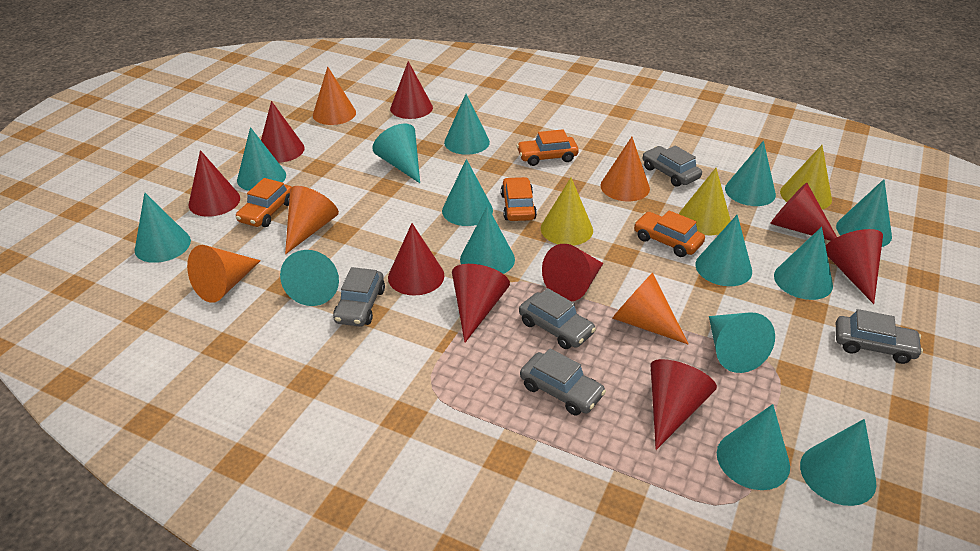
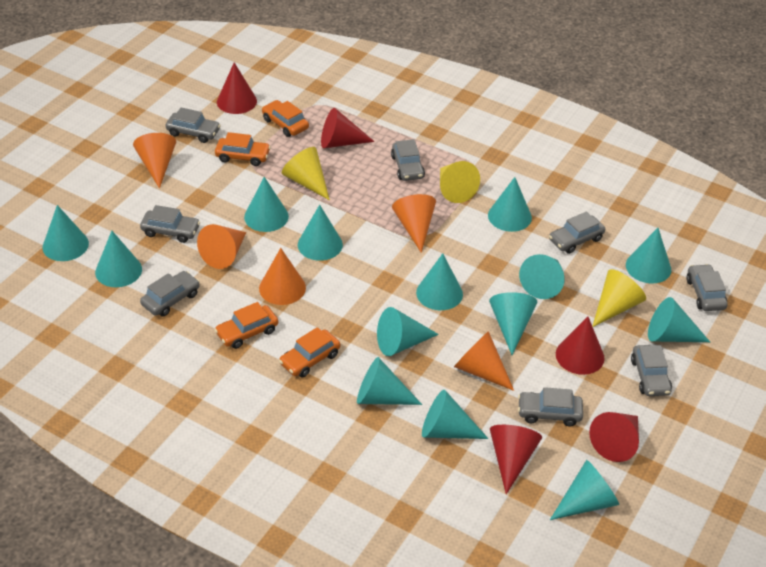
grey car: 5 -> 8
red cone: 9 -> 5

